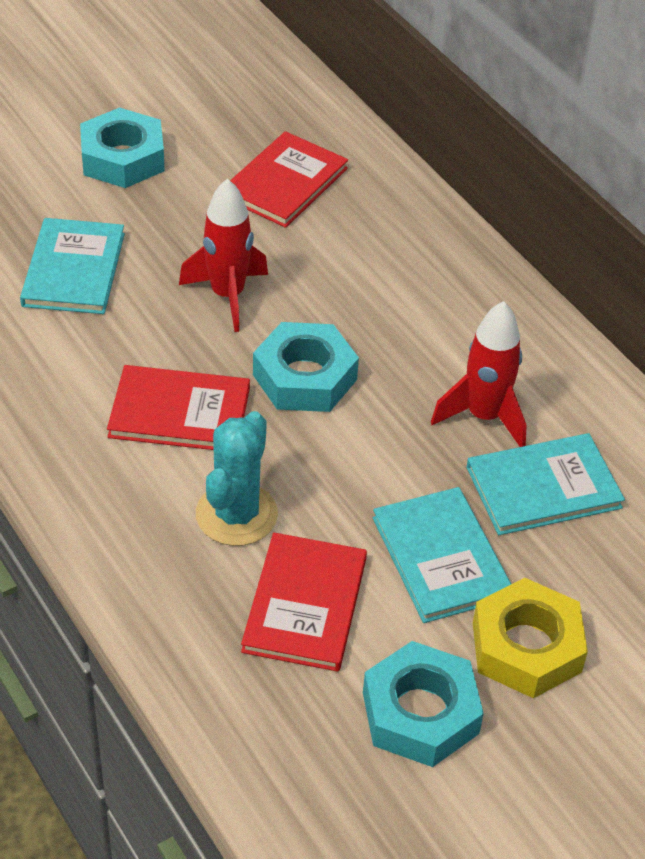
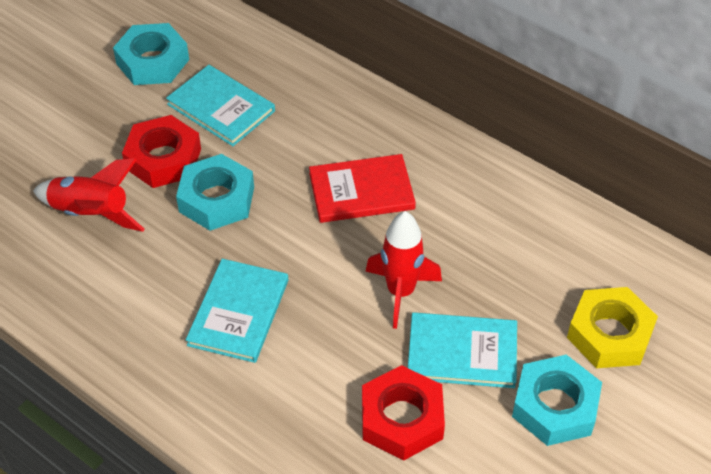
red book: 3 -> 1
red nut: 0 -> 2
turquoise cactus: 1 -> 0

